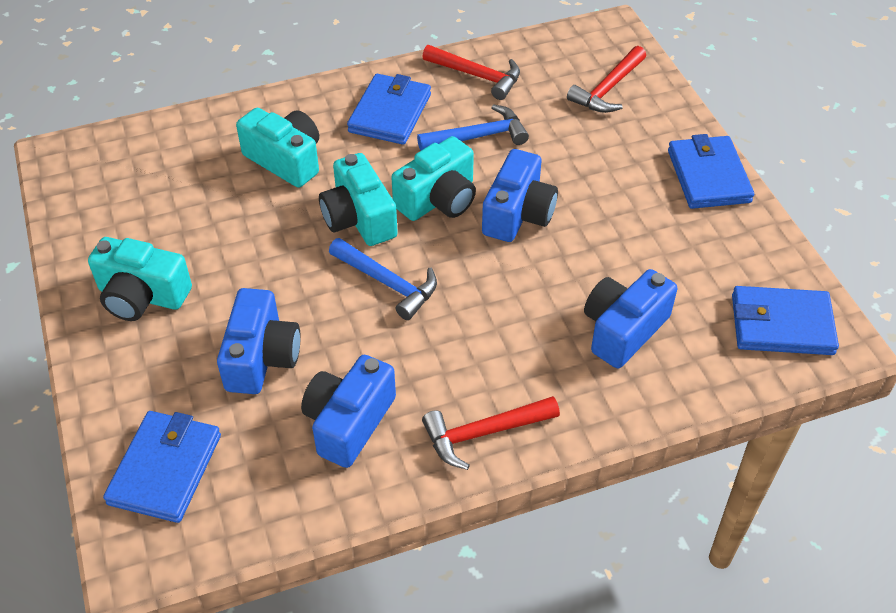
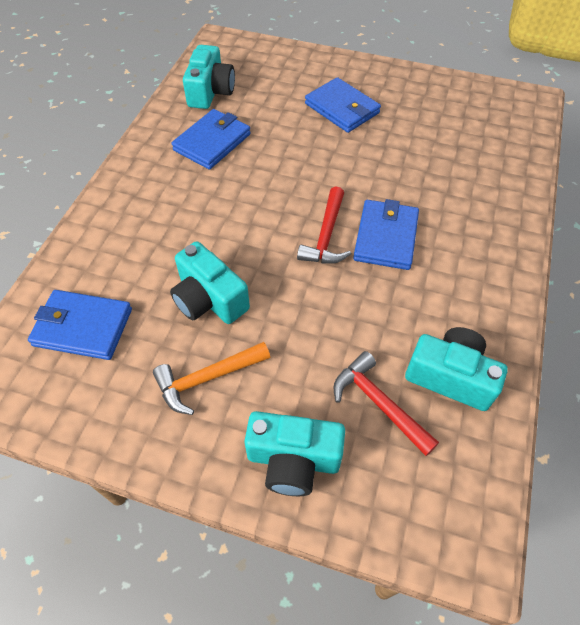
blue camera: 4 -> 0
blue hammer: 2 -> 0
orange hammer: 0 -> 1
red hammer: 3 -> 2

